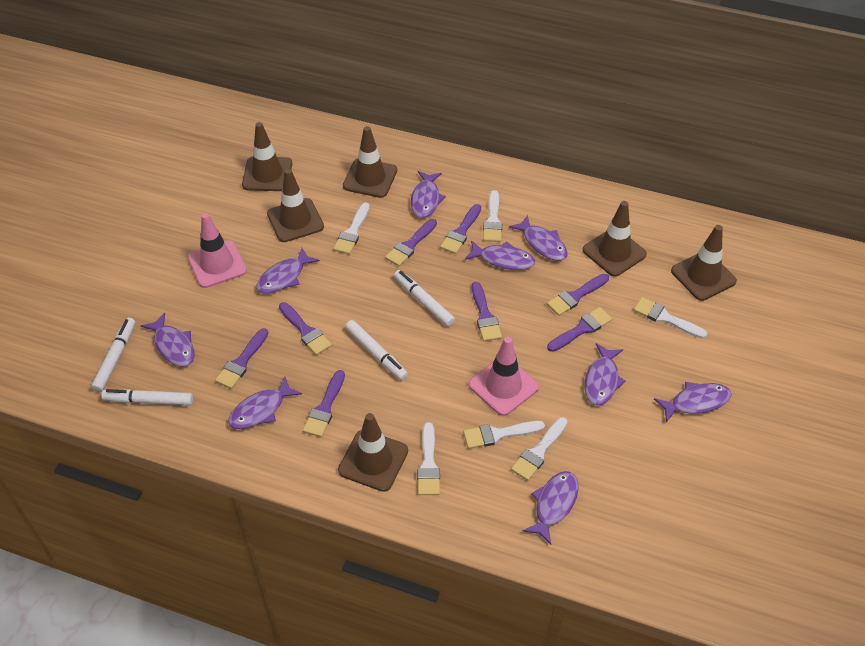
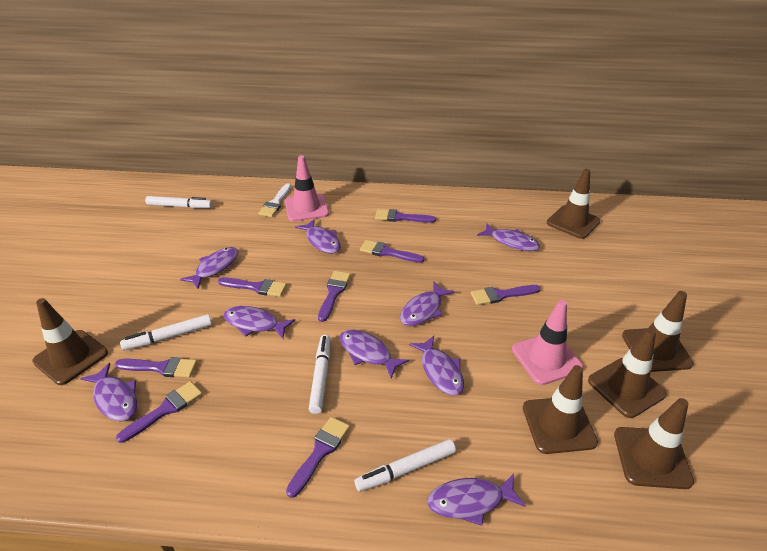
white brush: 6 -> 1

